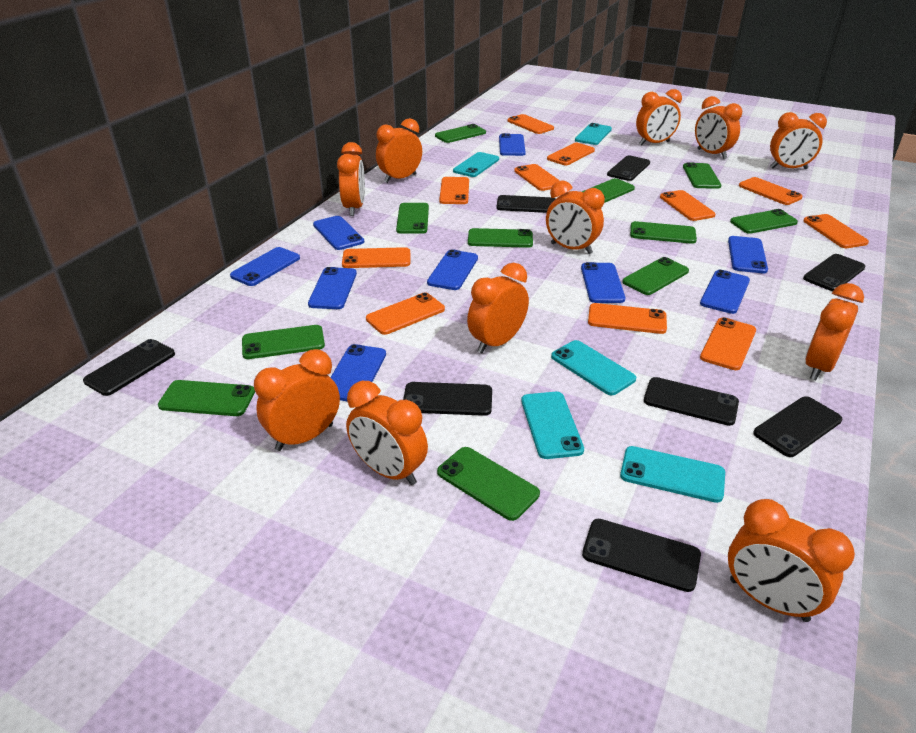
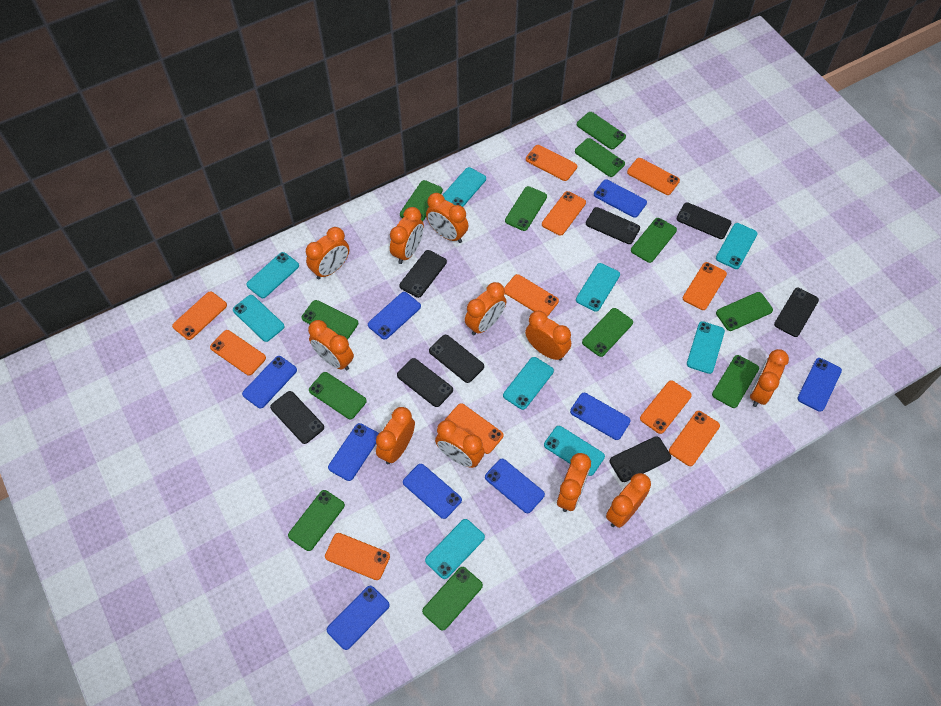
green phone: 11 -> 12
turquoise phone: 5 -> 9

